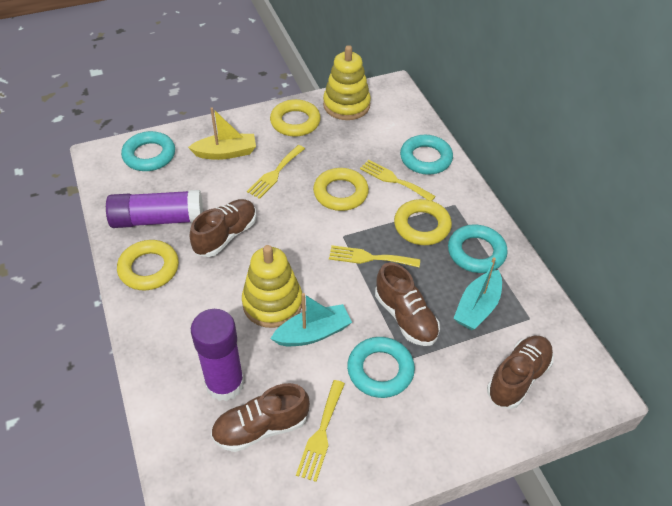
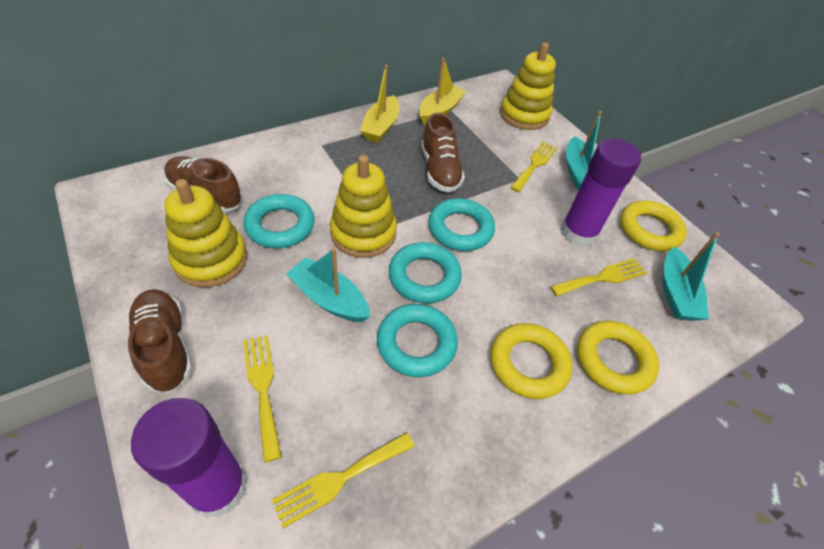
brown shoe: 4 -> 3
turquoise boat: 2 -> 3
yellow boat: 1 -> 2
yellow ring: 4 -> 3
yellow stacking toy: 2 -> 3

